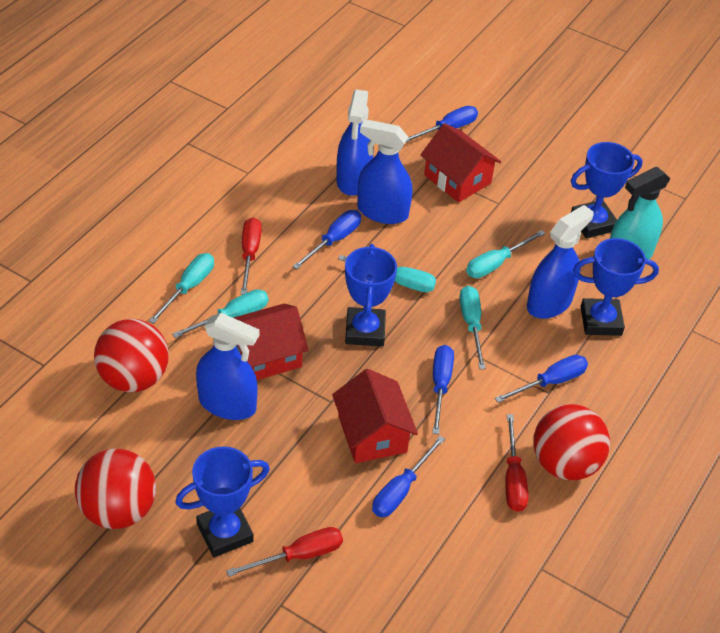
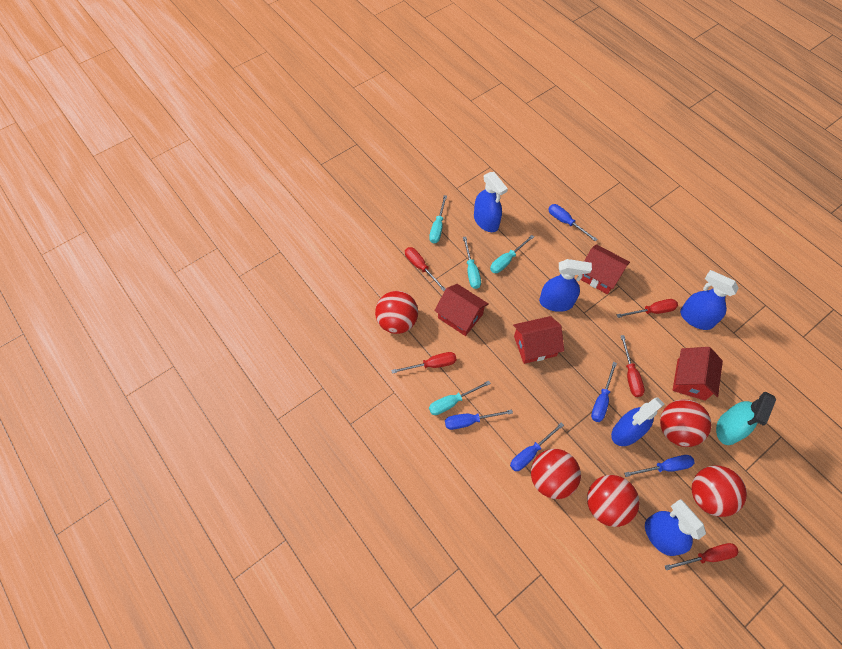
blue spray bottle: 4 -> 5
blue trophy: 4 -> 0
red ball: 3 -> 5
red house: 3 -> 4
red screwdriver: 3 -> 5
turquoise screwdriver: 5 -> 4

